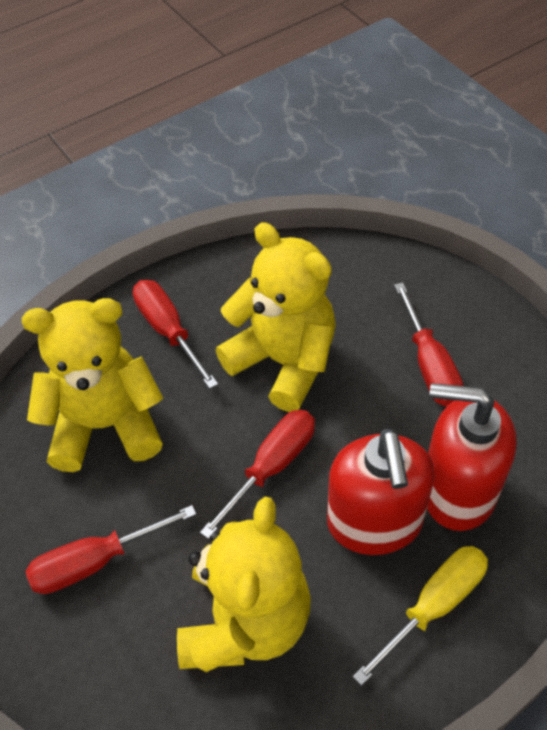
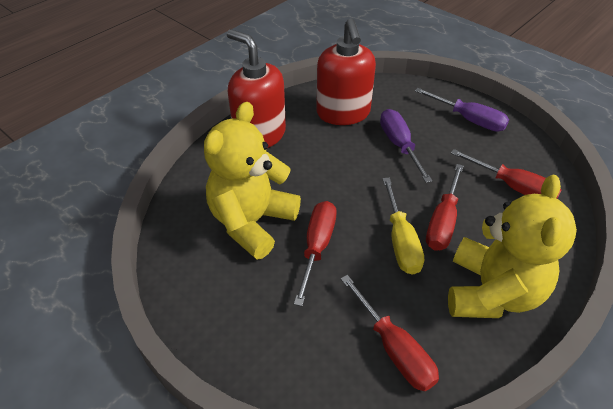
purple screwdriver: 0 -> 2
yellow teddy bear: 3 -> 2

